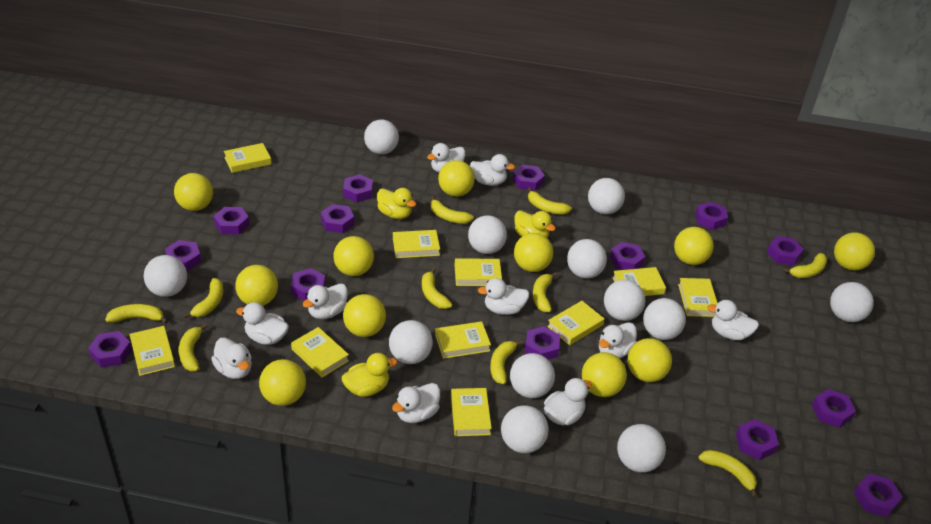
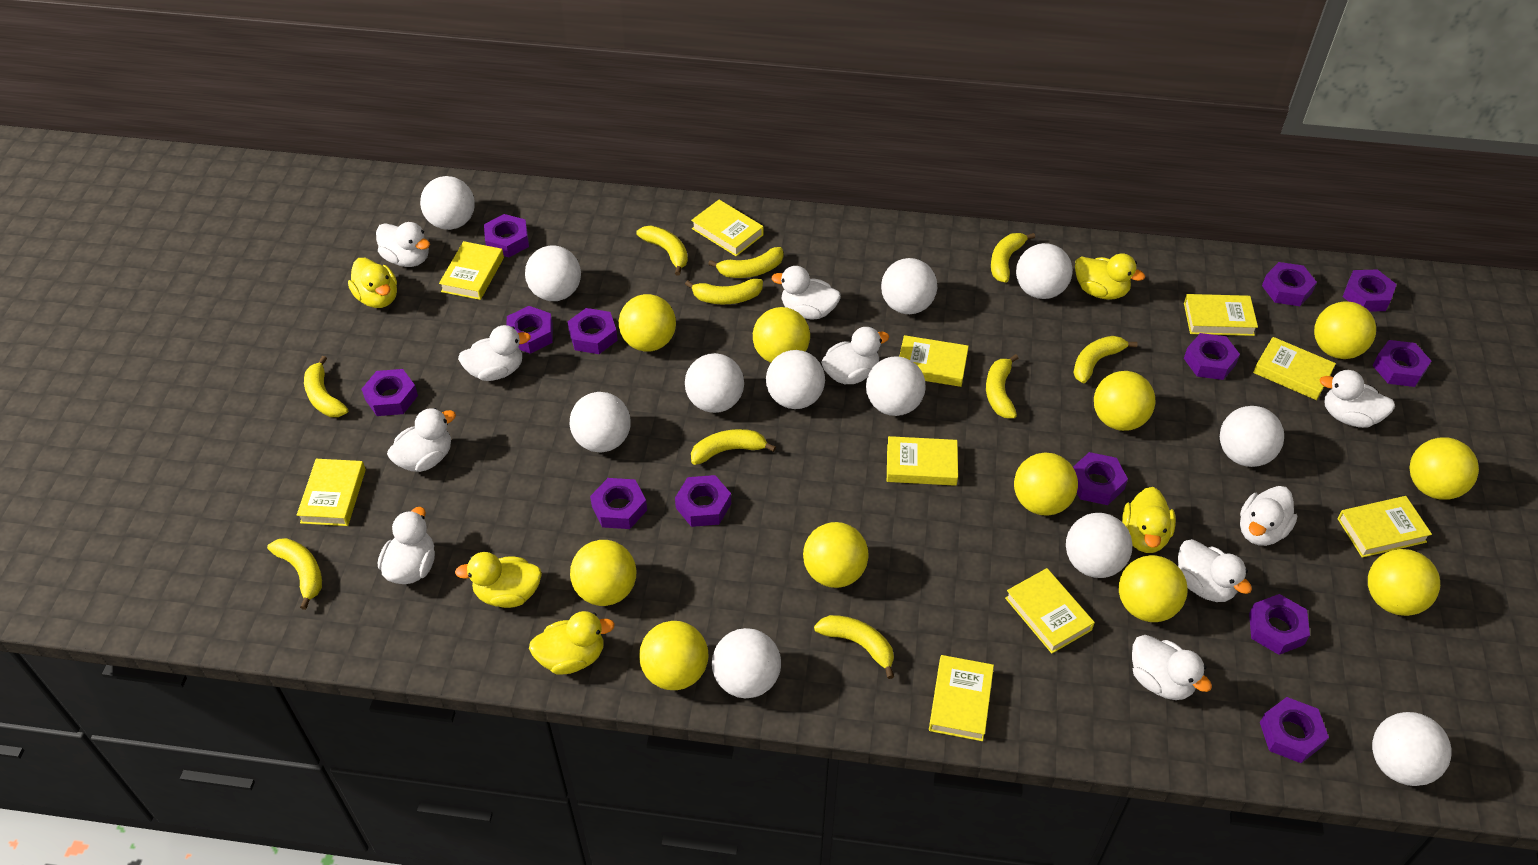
purple nut: 14 -> 13
yellow duck: 3 -> 5

